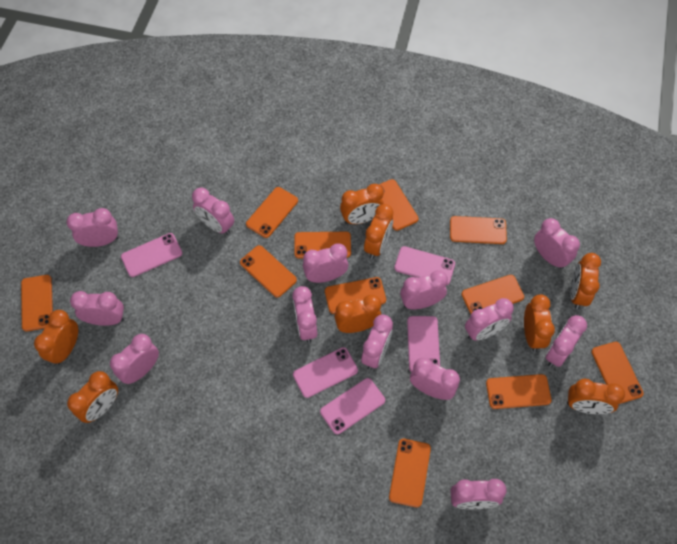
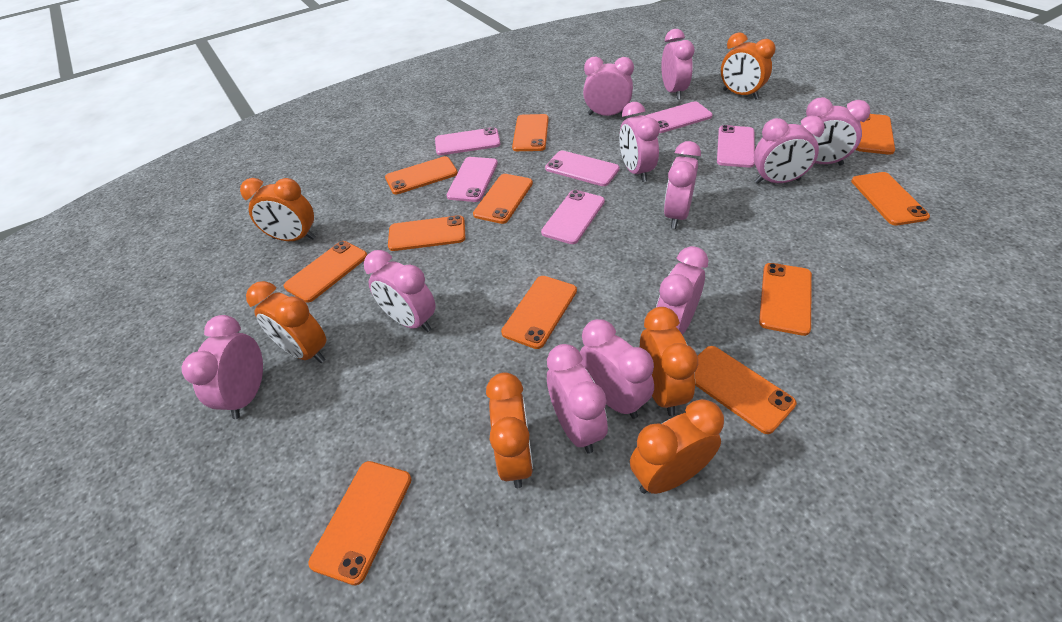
orange clock: 8 -> 6
pink clock: 13 -> 11
pink phone: 5 -> 6

